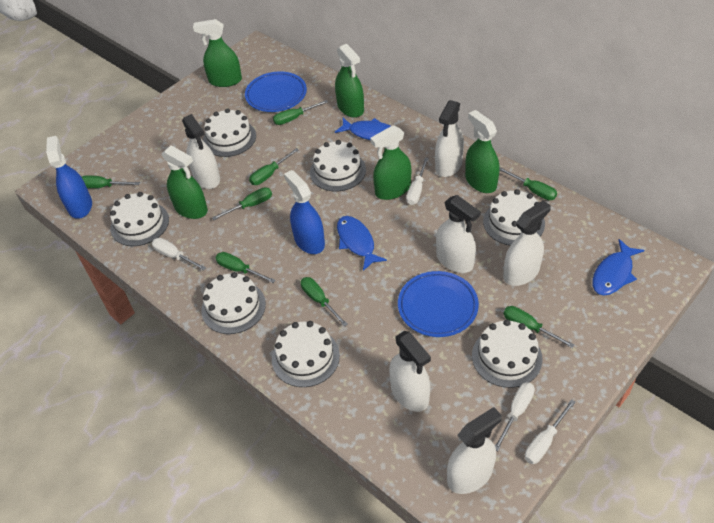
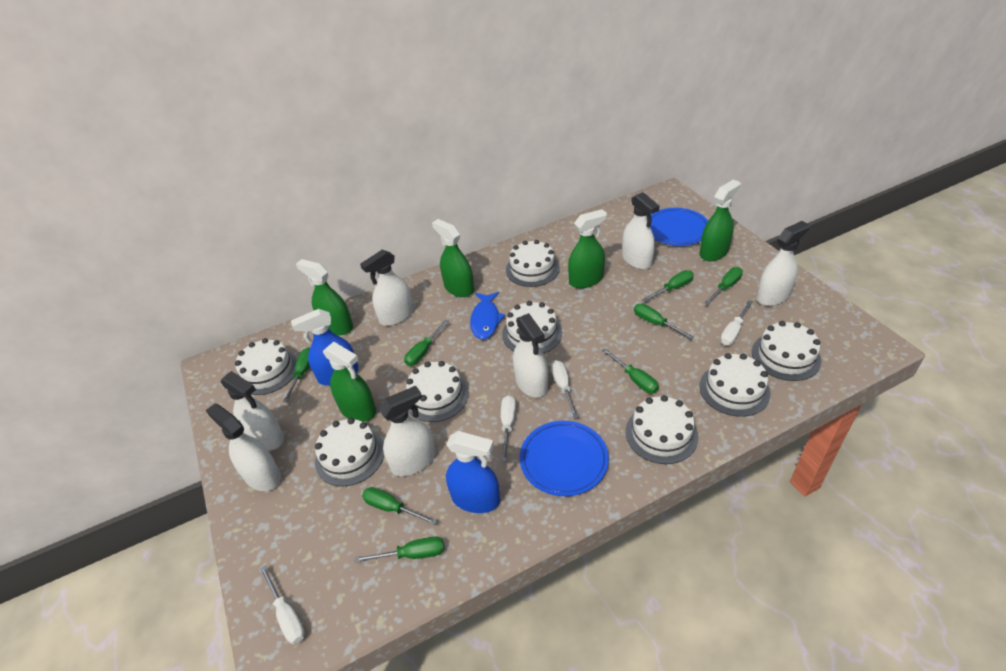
blue fish: 3 -> 1
white cake: 7 -> 8
white spray bottle: 6 -> 7

